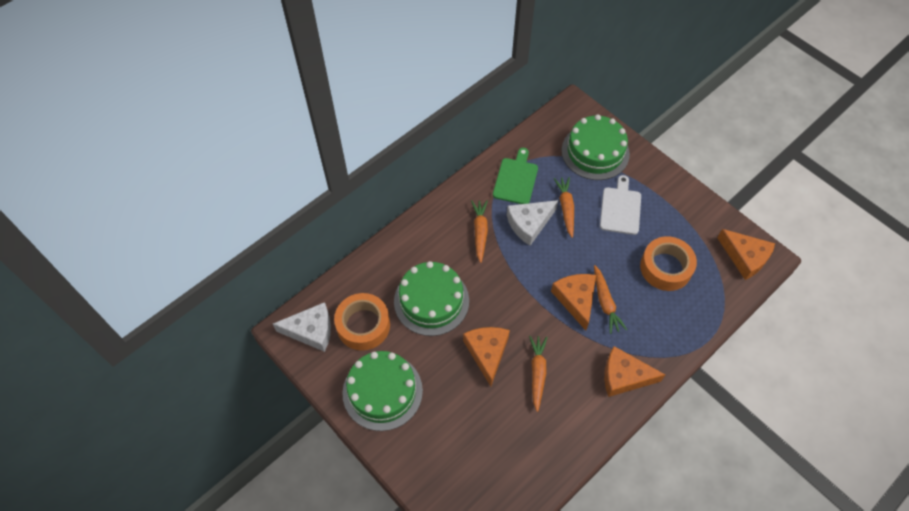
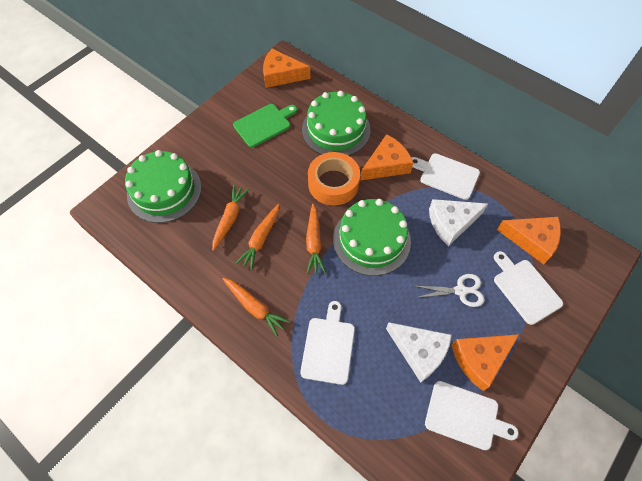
orange tape: 2 -> 1
white cutting board: 1 -> 4
white scissors: 0 -> 1

